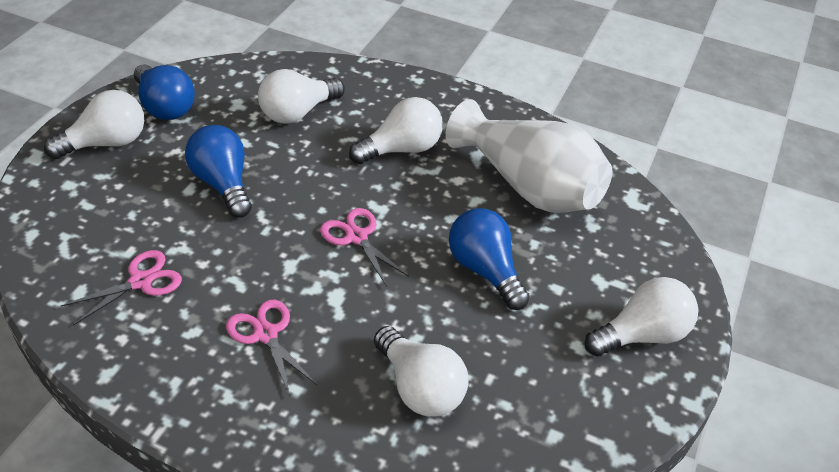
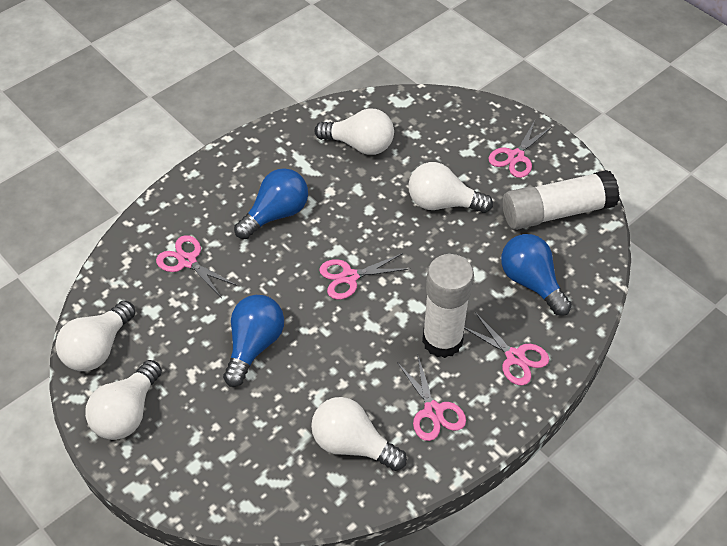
pink scissors: 3 -> 5
white glue stick: 0 -> 2
white vase: 1 -> 0

